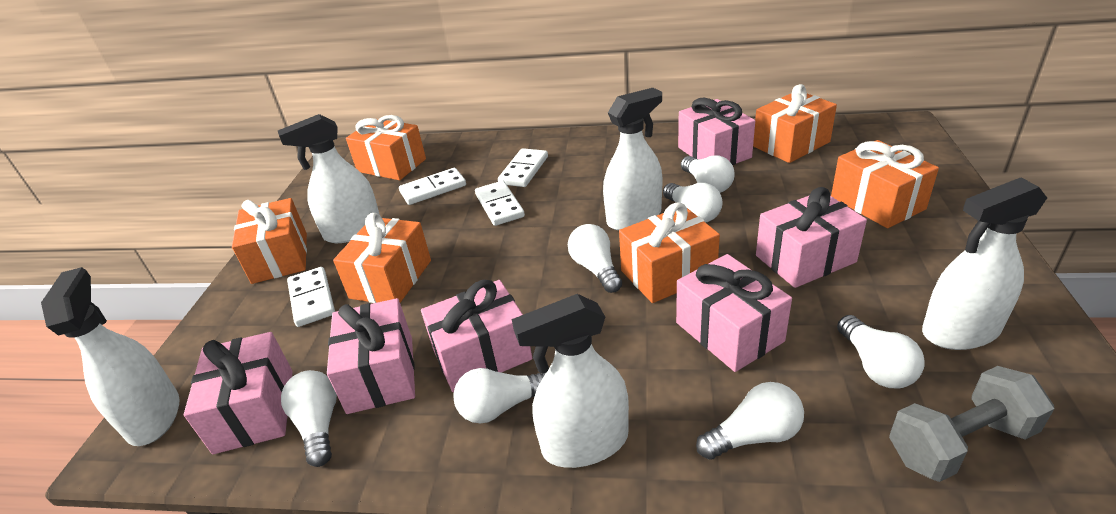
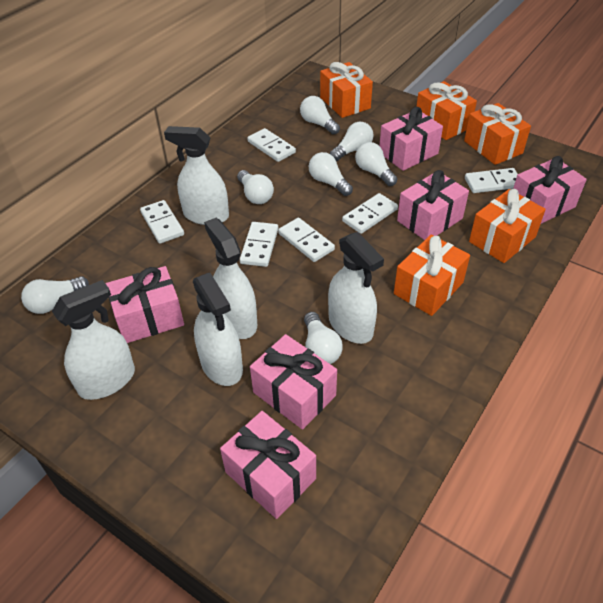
grey dumbbell: 1 -> 0
orange gift: 6 -> 5
white domino: 4 -> 6

